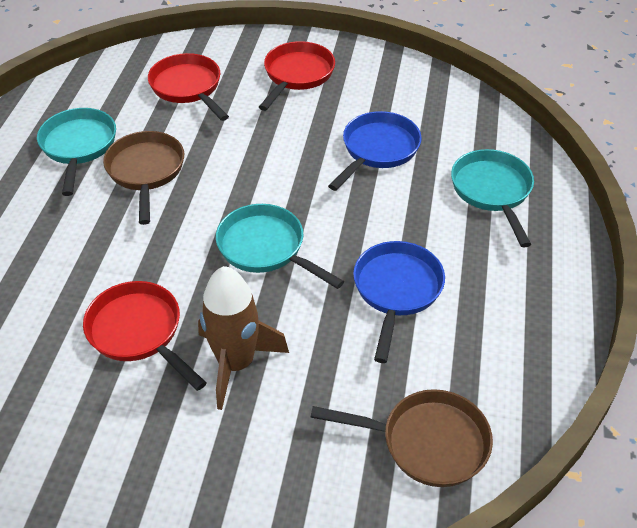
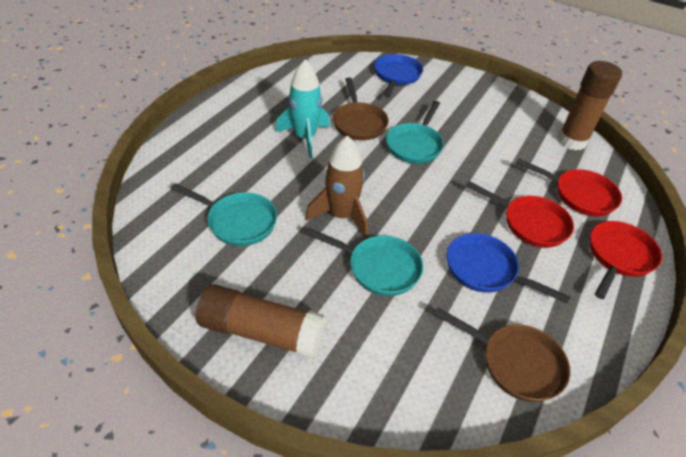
brown glue stick: 0 -> 2
turquoise rocket: 0 -> 1

